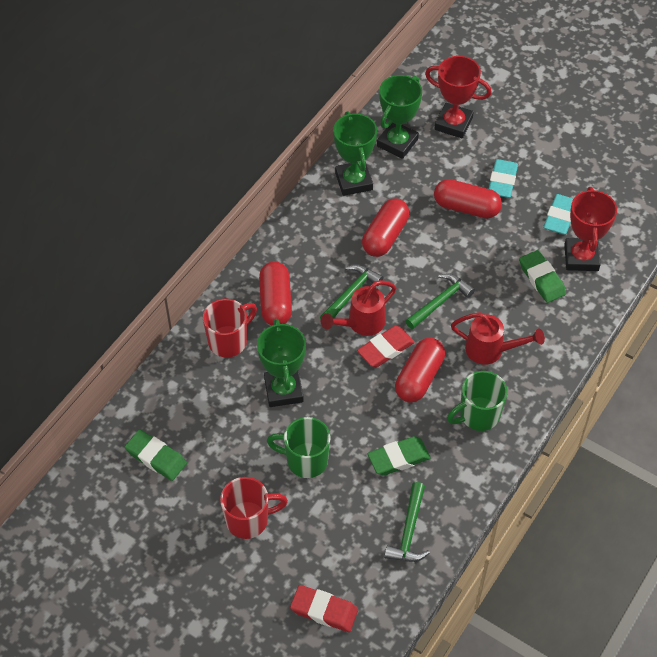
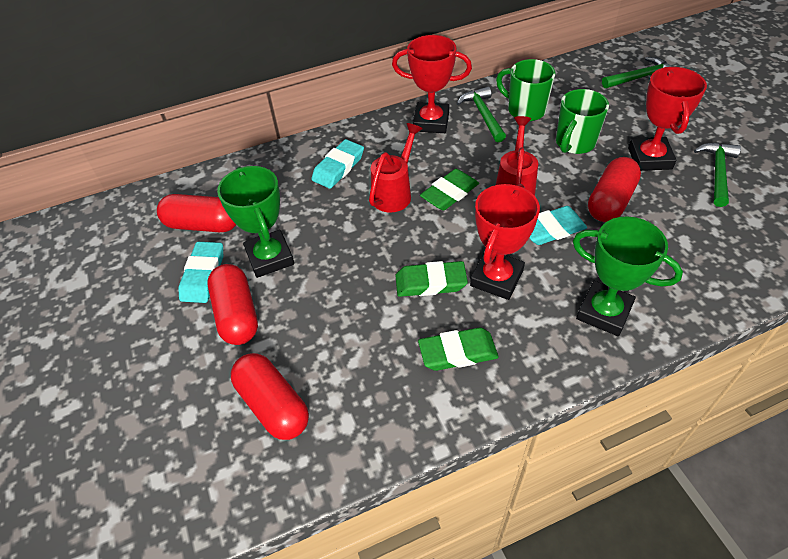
green trophy: 3 -> 2
red eraser: 2 -> 0
red mug: 2 -> 0
red trophy: 2 -> 3
turquoise eraser: 2 -> 3

